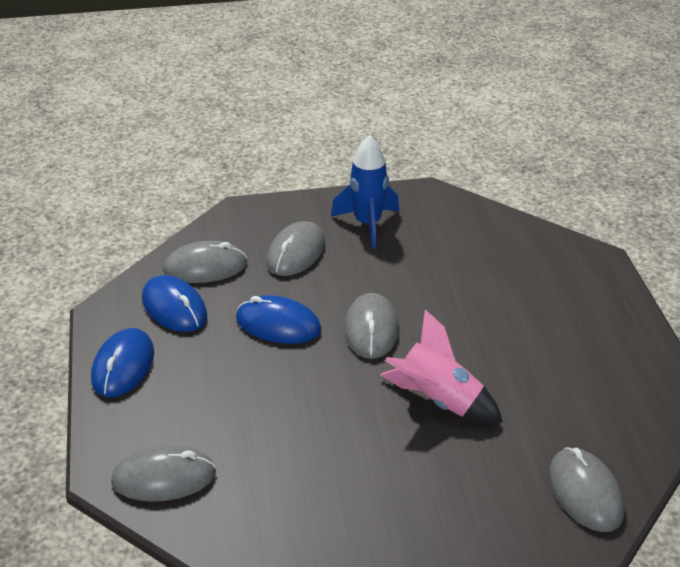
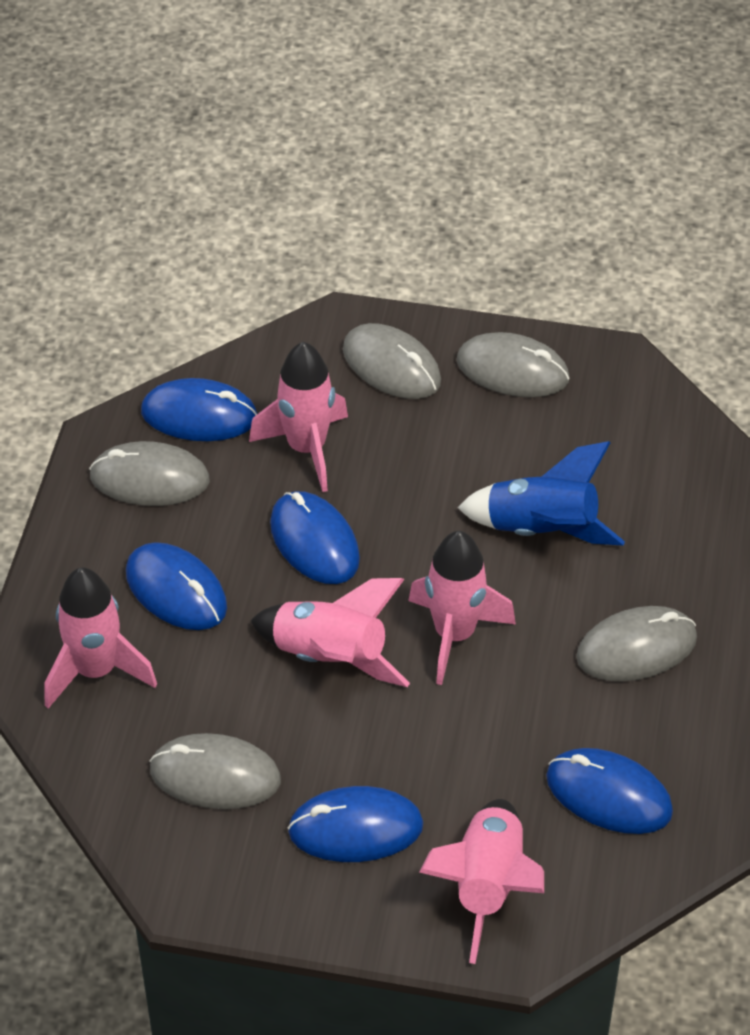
blue mouse: 3 -> 5
pink rocket: 1 -> 5

